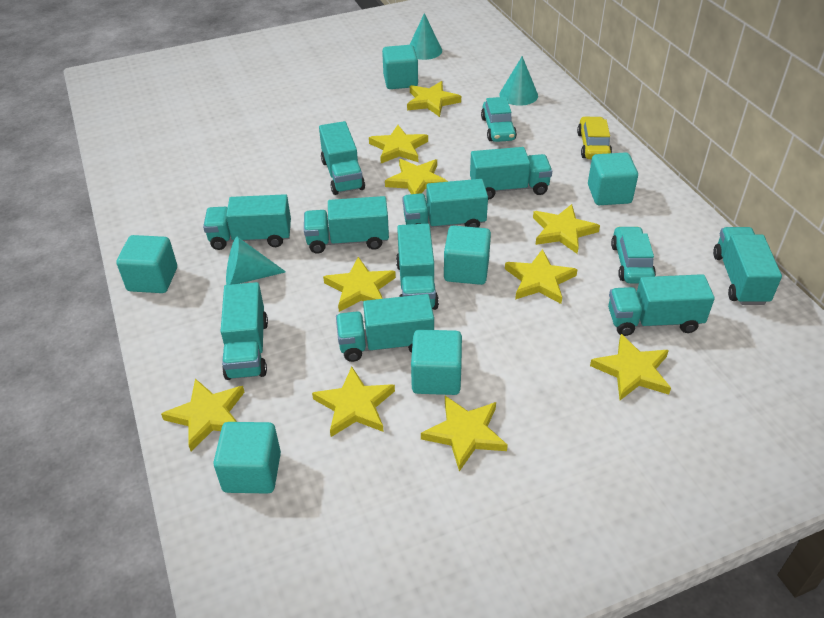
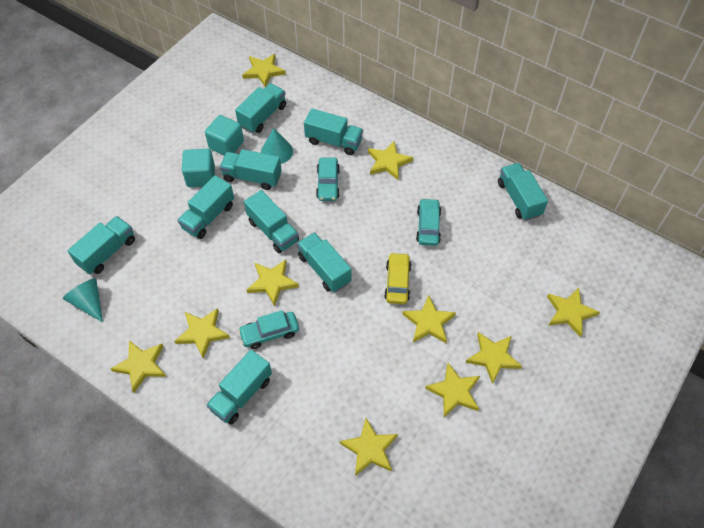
turquoise car: 2 -> 3
turquoise cone: 3 -> 2
turquoise cube: 6 -> 2
turquoise truck: 10 -> 9

